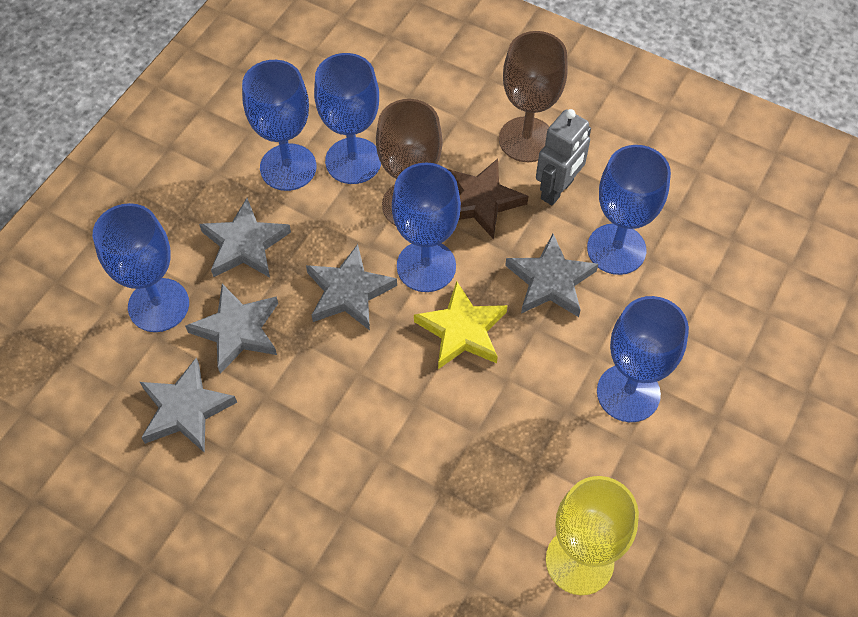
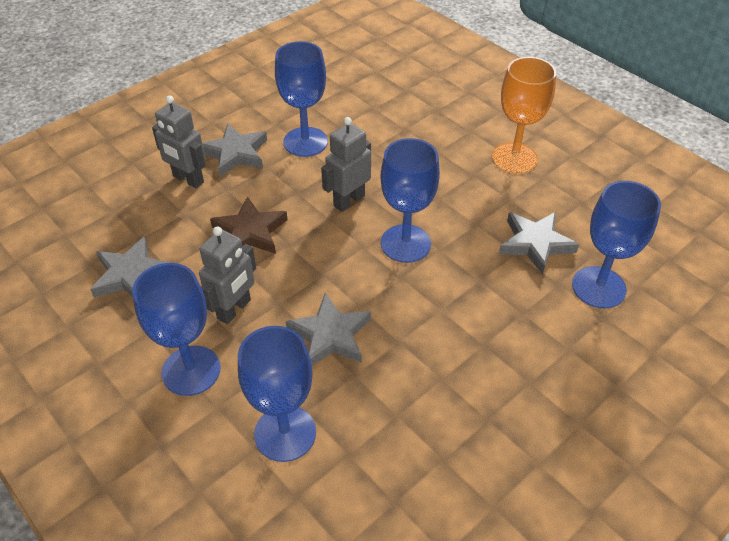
blue goblet: 6 -> 5
brown goblet: 2 -> 0
grey robot: 1 -> 3
grey star: 5 -> 4
orange goblet: 0 -> 1
yellow goblet: 1 -> 0
yellow star: 1 -> 0

